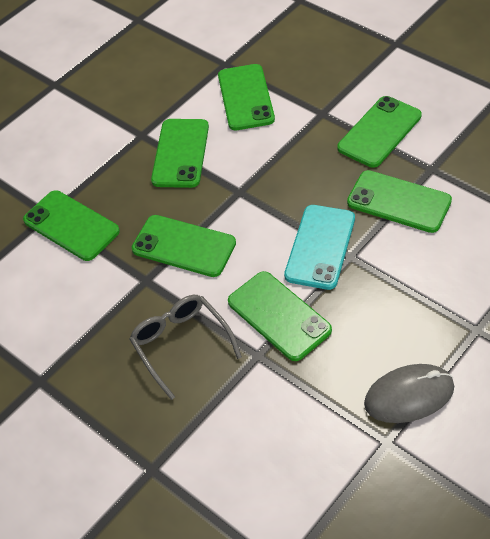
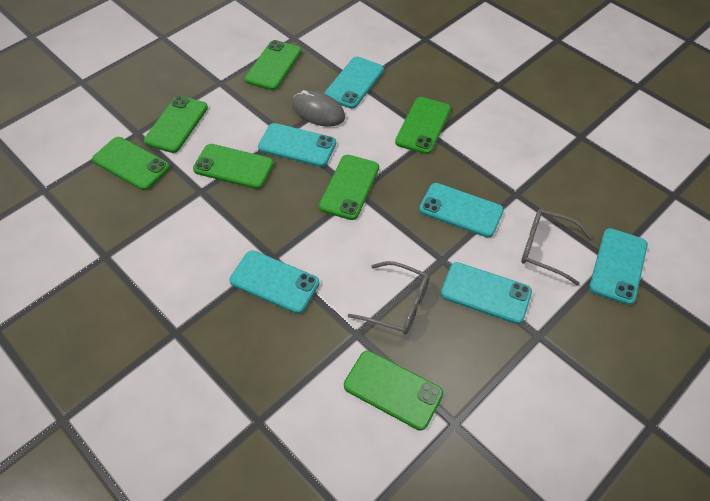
grey glasses: 1 -> 2
turquoise phone: 1 -> 6

